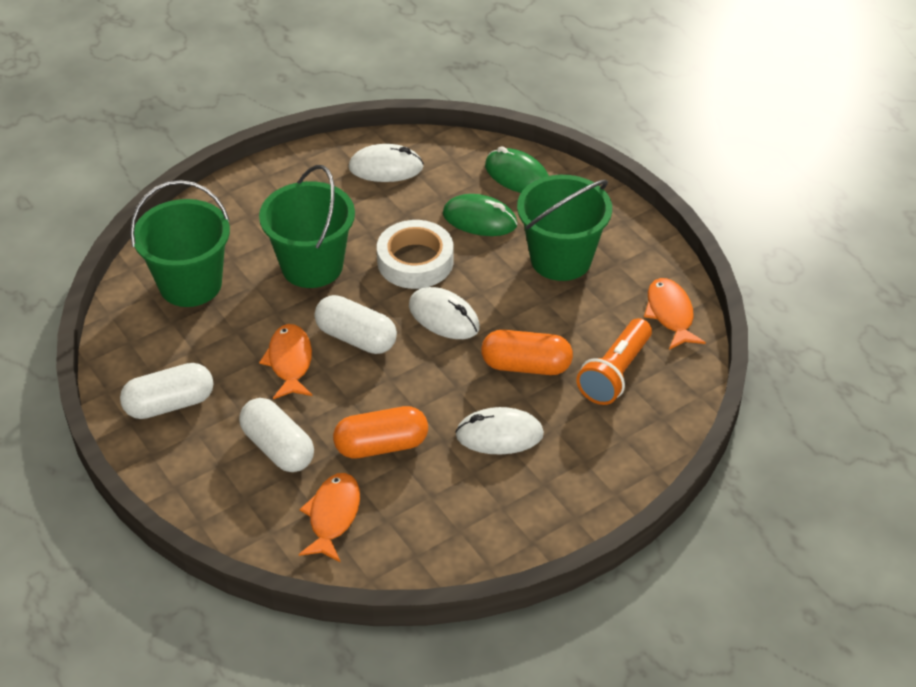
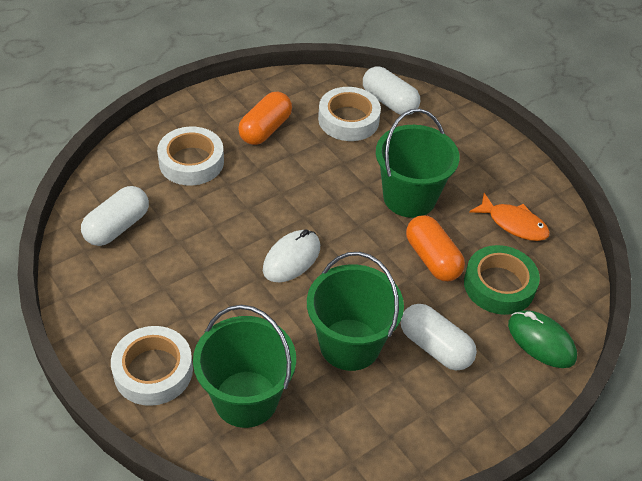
green mouse: 2 -> 1
green tape: 0 -> 1
orange fish: 3 -> 1
orange flashlight: 1 -> 0
white mouse: 3 -> 1
white tape: 1 -> 3

